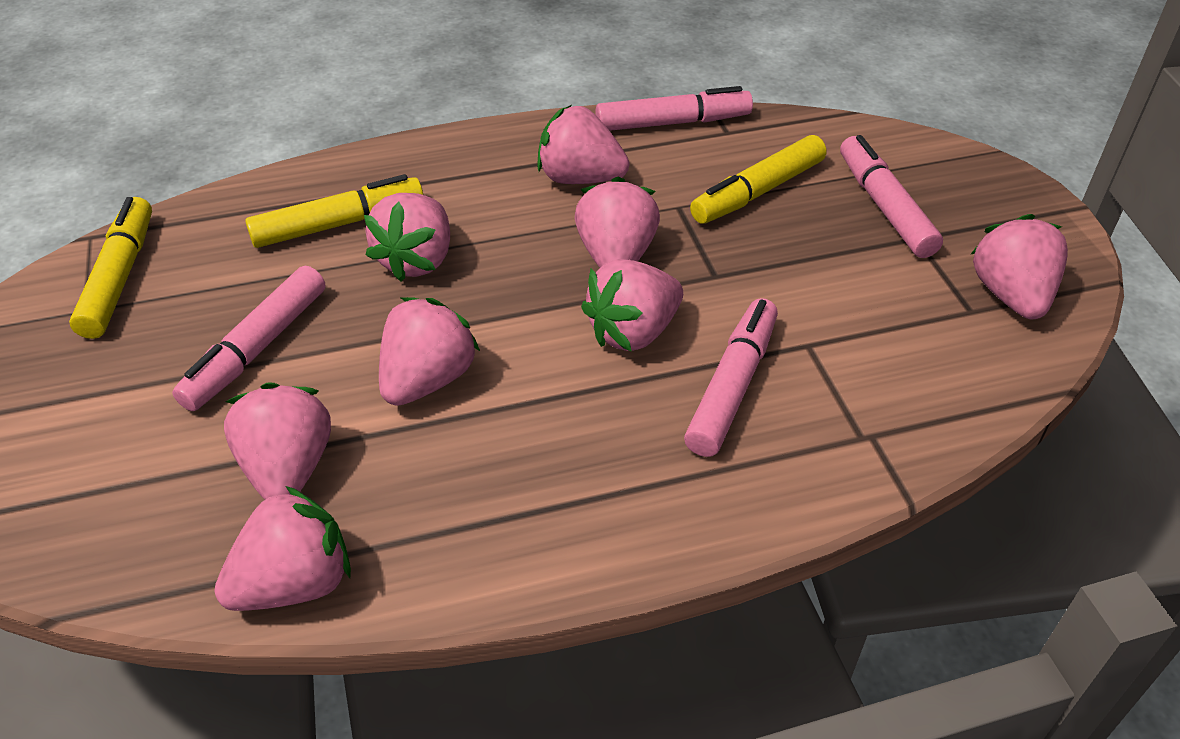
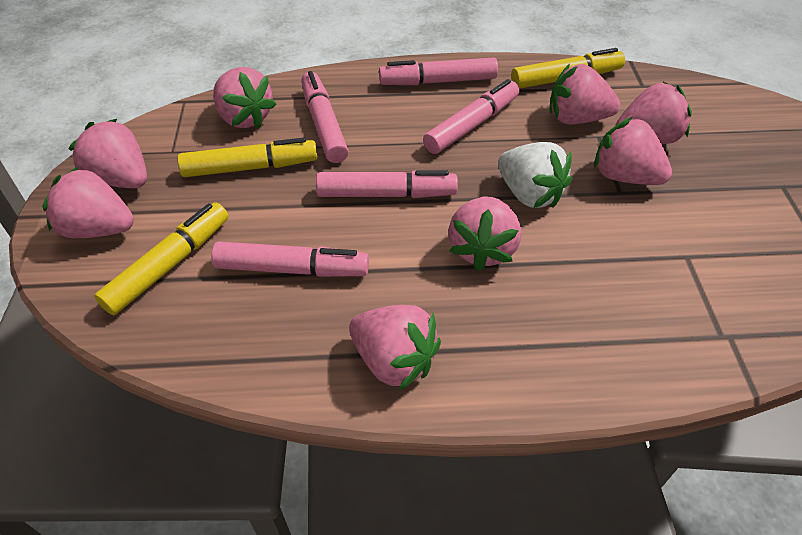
pink marker: 4 -> 5
white strawberry: 0 -> 1

